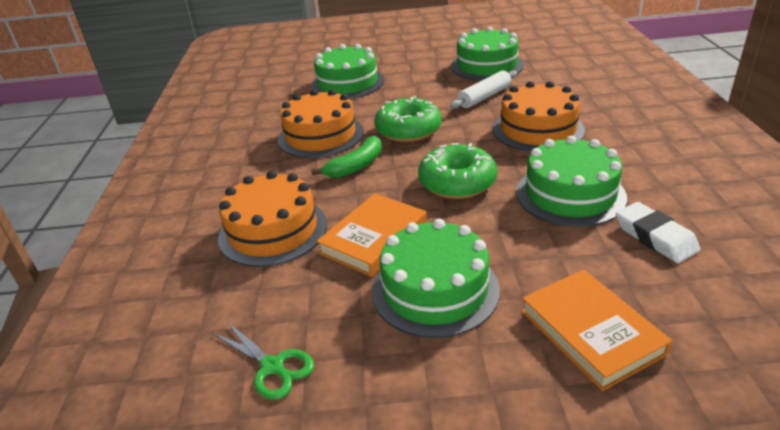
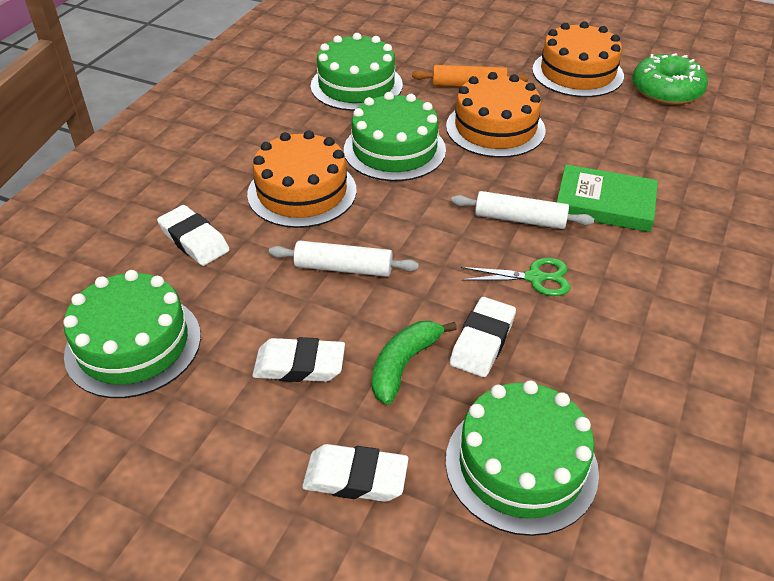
green book: 0 -> 1
green donut: 2 -> 1
orange book: 2 -> 0
orange rolling pin: 0 -> 1
white eraser: 1 -> 4
white rolling pin: 1 -> 2

